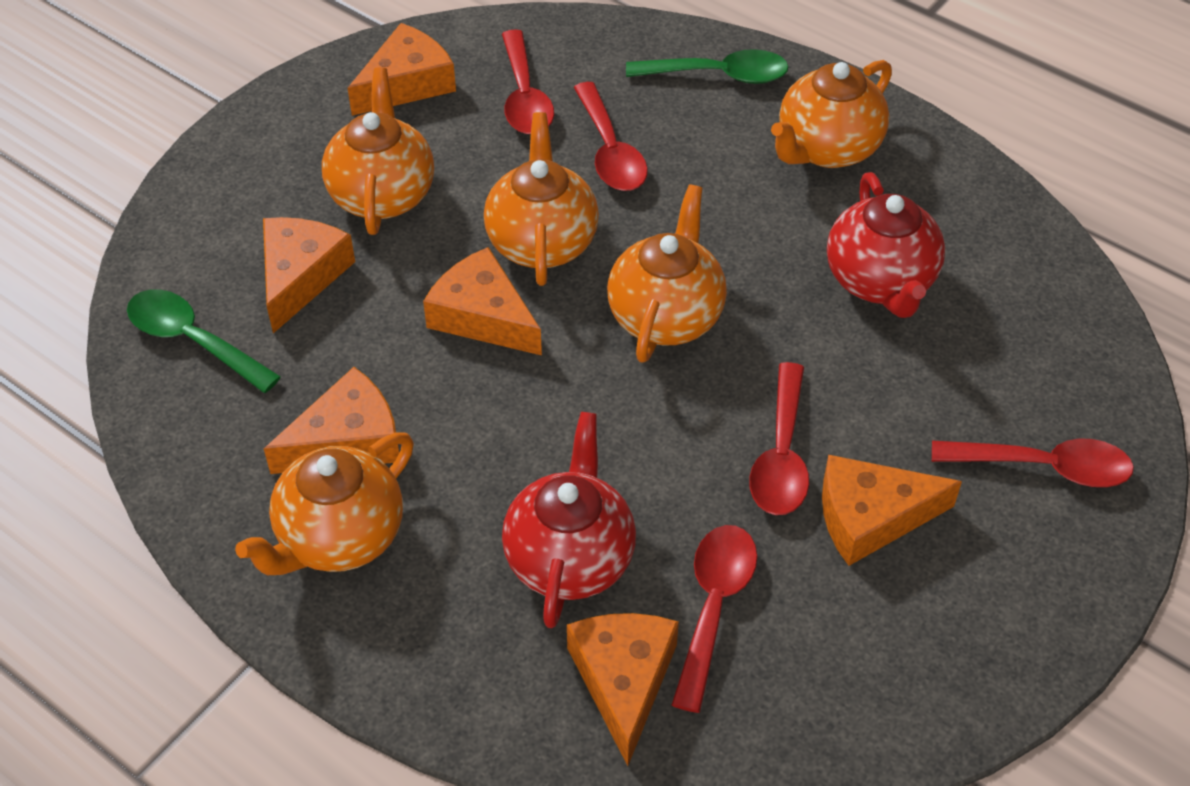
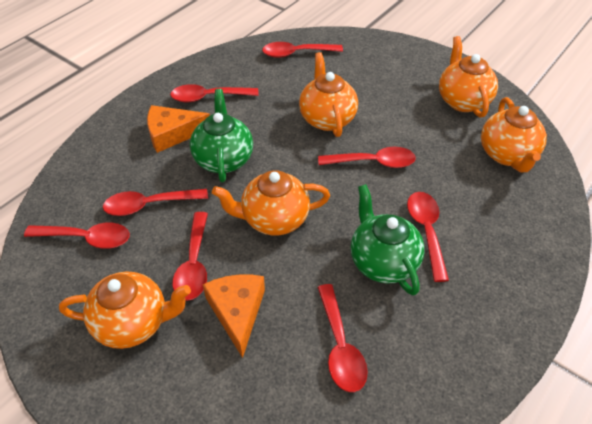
green spoon: 2 -> 0
green teapot: 0 -> 2
orange cheese: 6 -> 2
red spoon: 5 -> 8
red teapot: 2 -> 0

